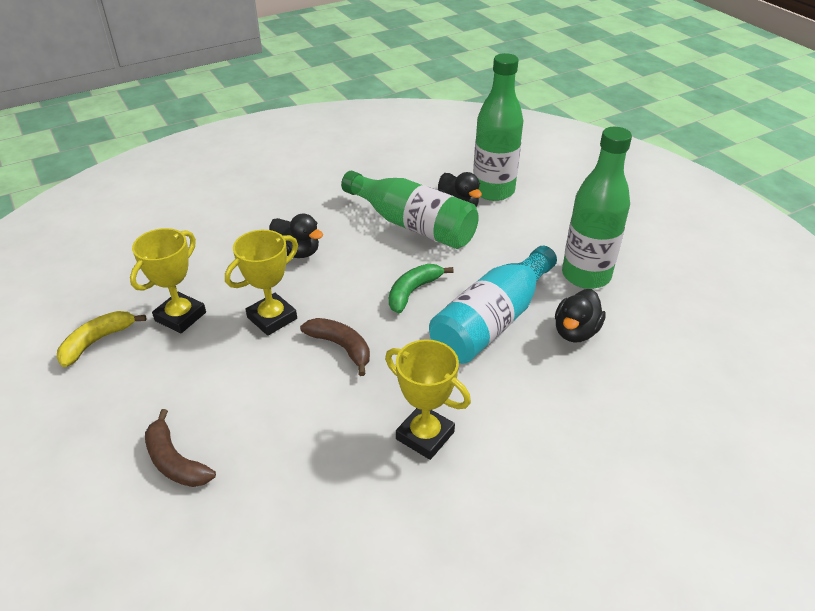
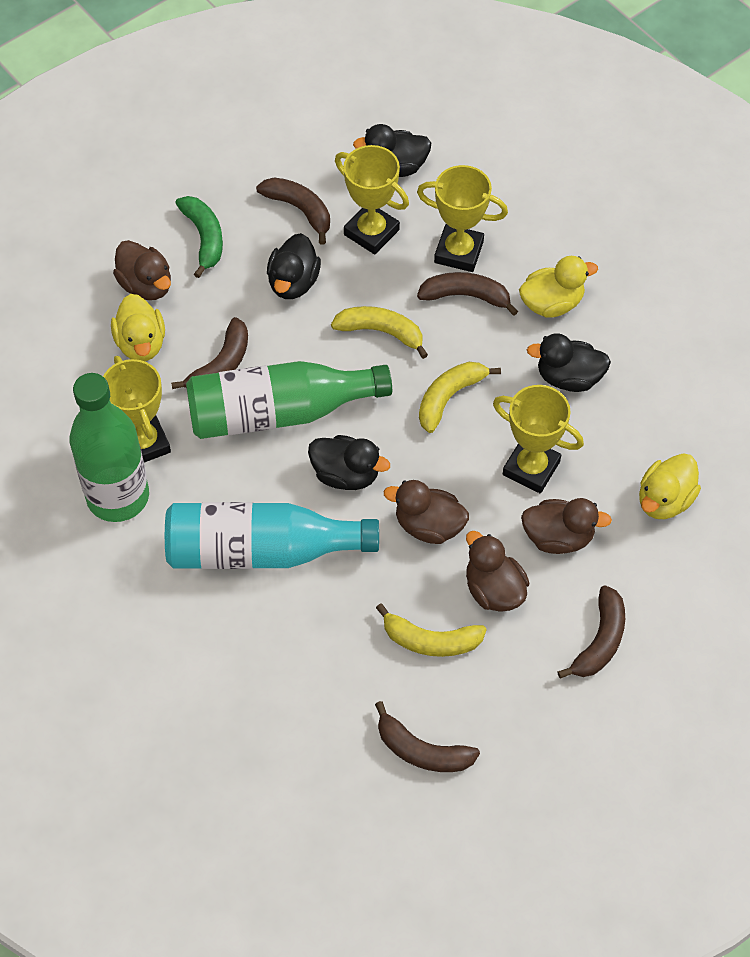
black duck: 3 -> 4
brown banana: 2 -> 5
brown duck: 0 -> 4
green bottle: 3 -> 2
yellow banana: 1 -> 3
yellow duck: 0 -> 3
yellow trophy: 3 -> 4

